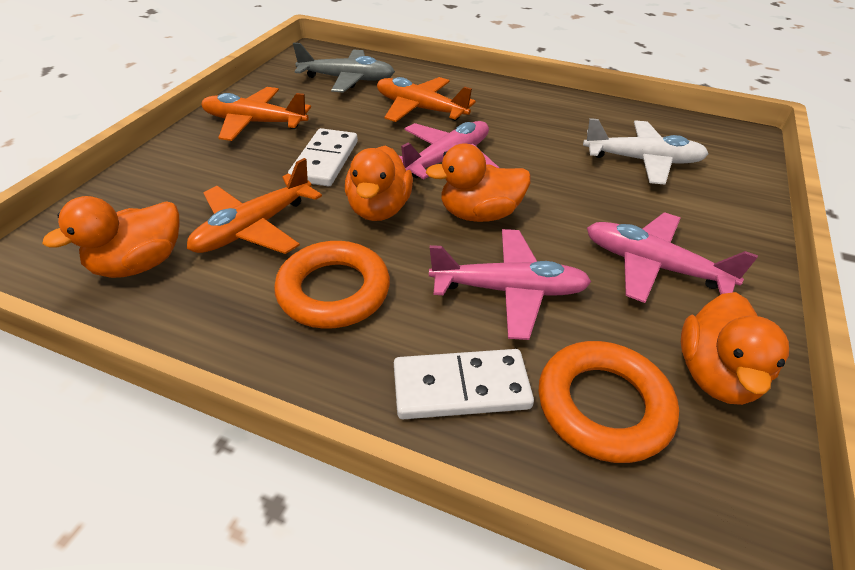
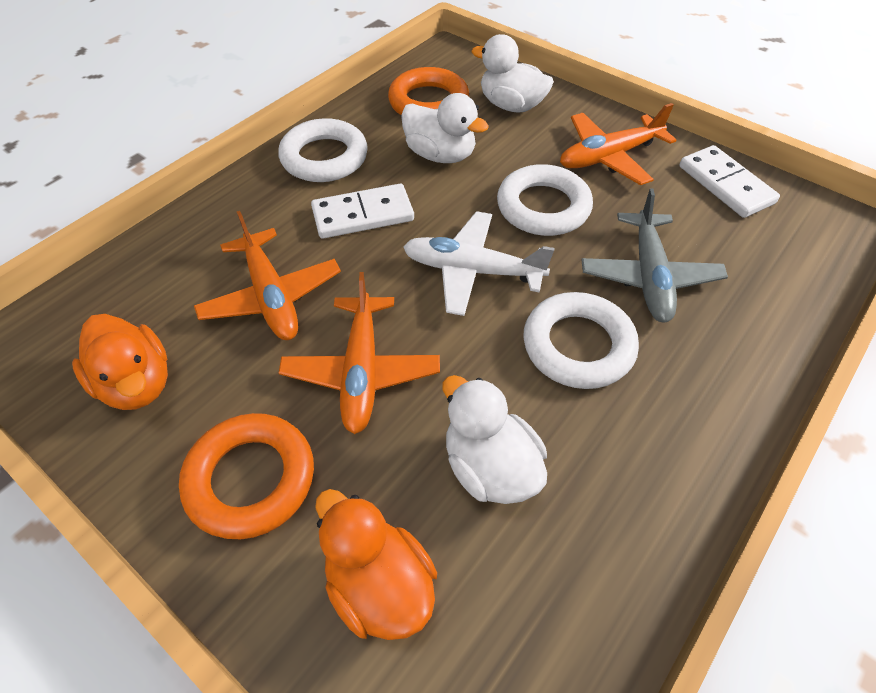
orange duck: 4 -> 2
pink plane: 3 -> 0
white duck: 0 -> 3
white ring: 0 -> 3

